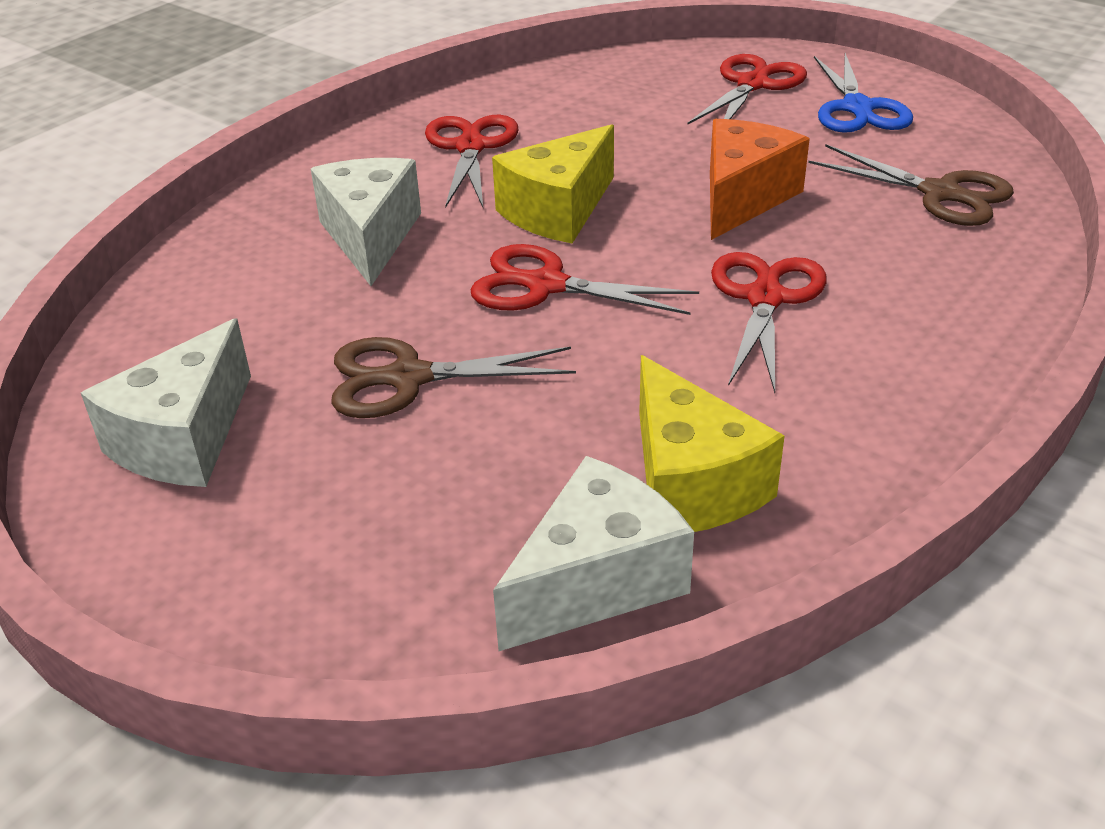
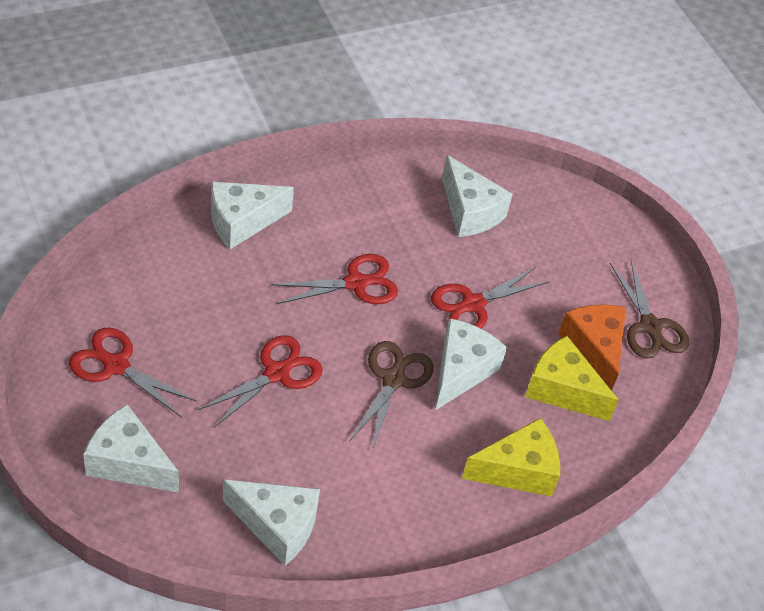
blue scissors: 1 -> 0
white cheese: 3 -> 5

